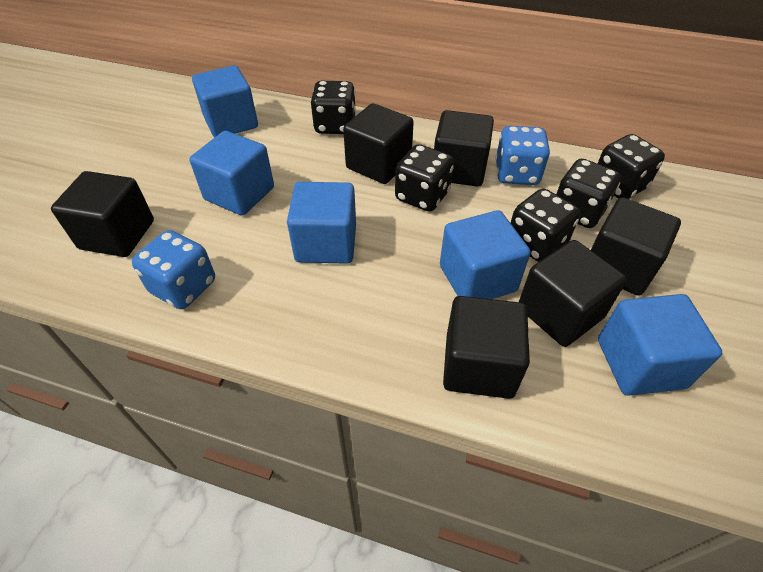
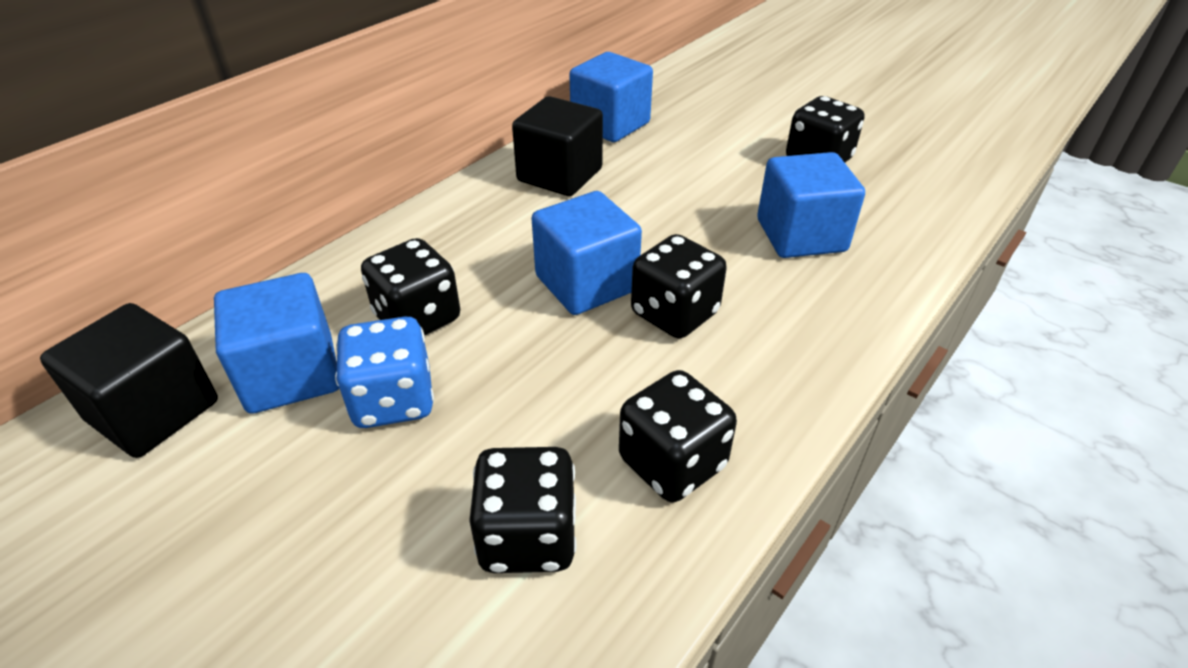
black cube: 6 -> 2
blue cube: 5 -> 4
blue dice: 2 -> 1

